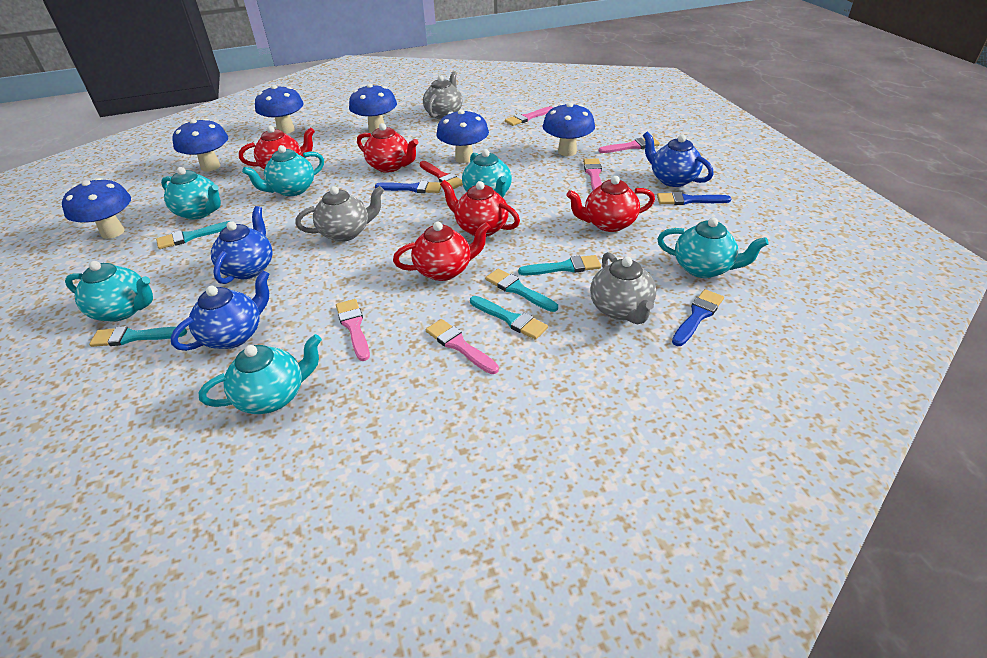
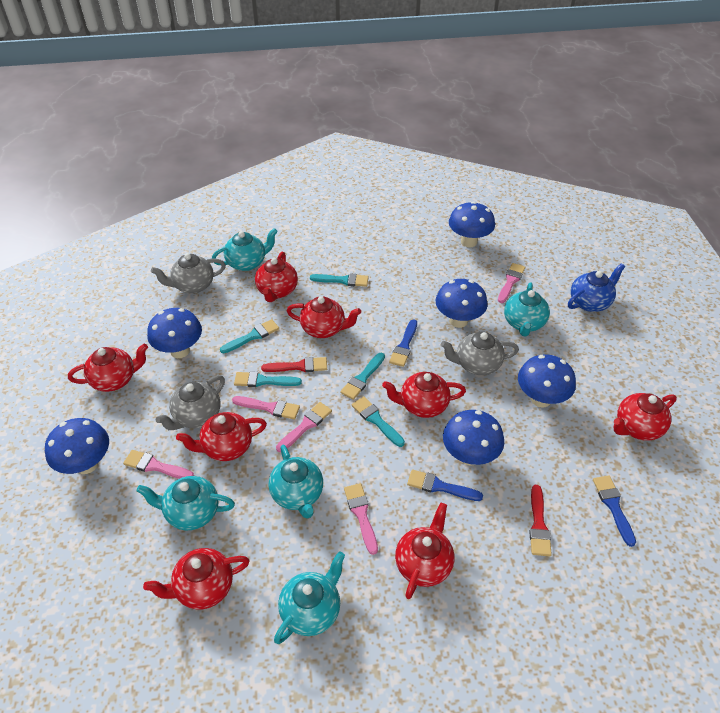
blue teapot: 3 -> 1
red brush: 1 -> 2
red teapot: 5 -> 8
turquoise teapot: 6 -> 5

